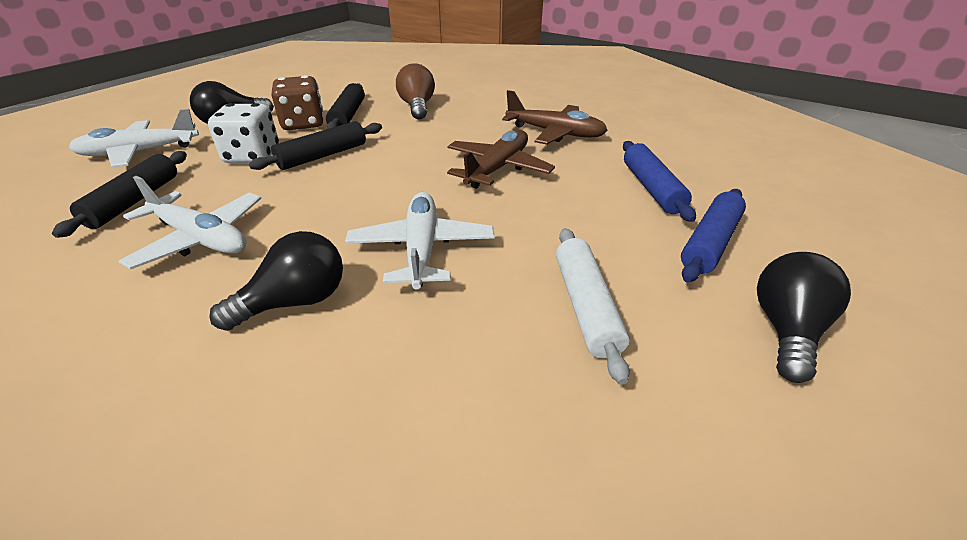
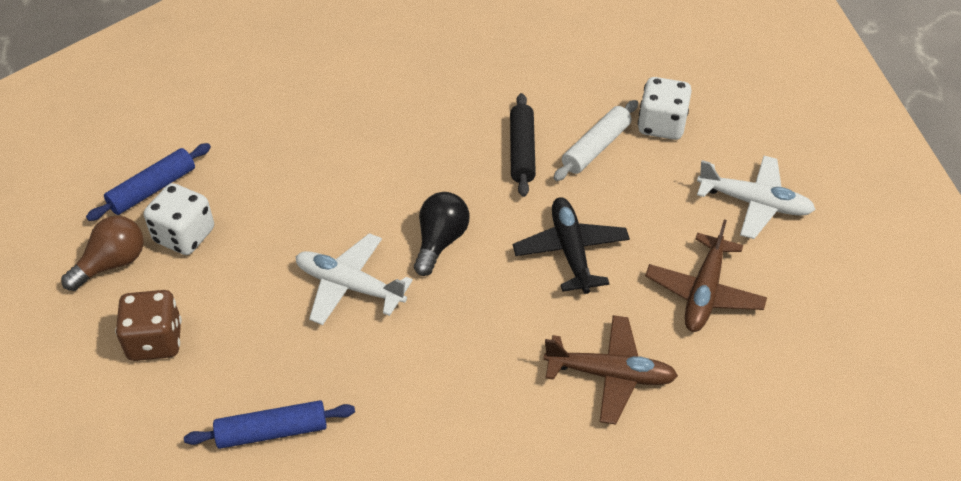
black light bulb: 3 -> 1
black plane: 0 -> 1
black rolling pin: 3 -> 1
white dice: 1 -> 2
white plane: 3 -> 2

